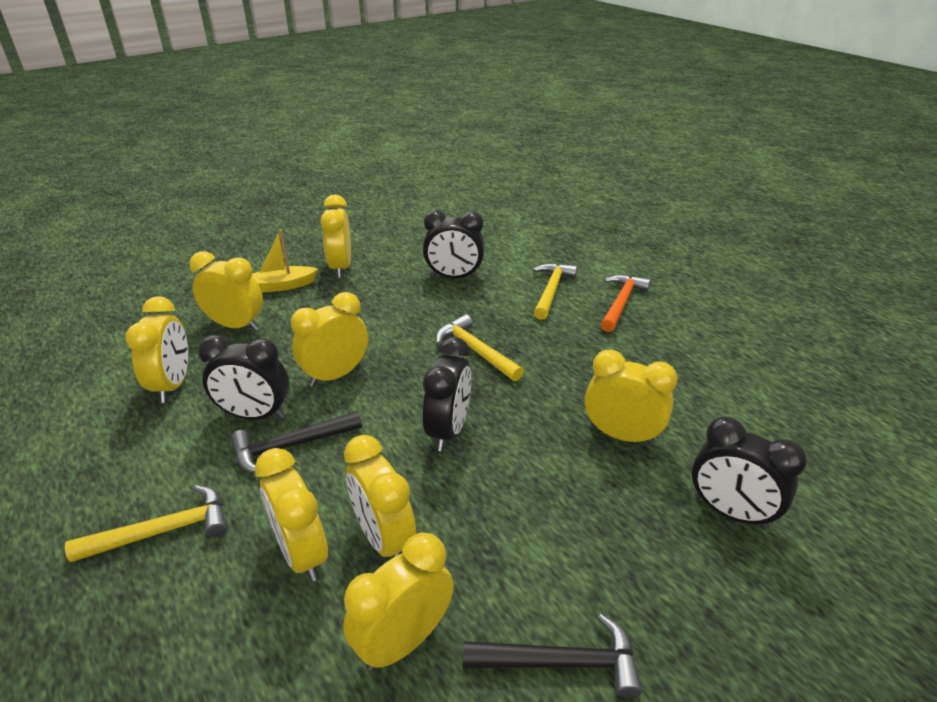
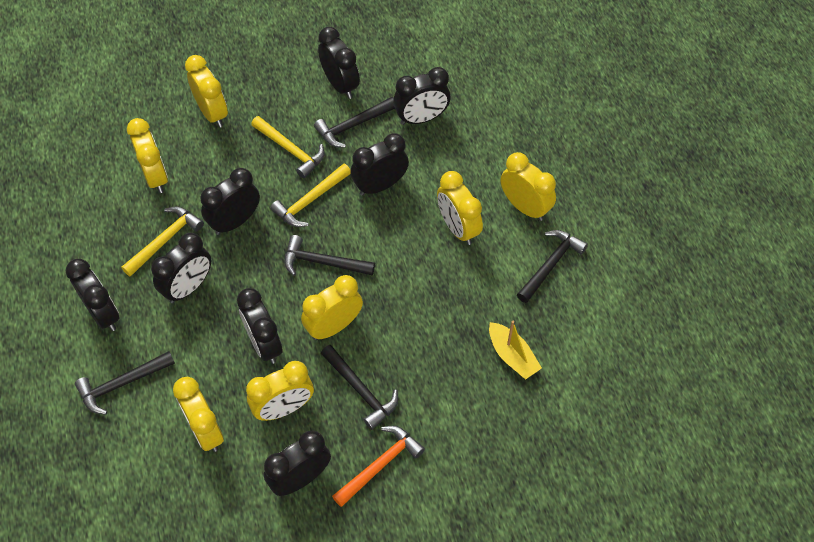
black clock: 4 -> 8
black hammer: 2 -> 5
yellow clock: 8 -> 7

